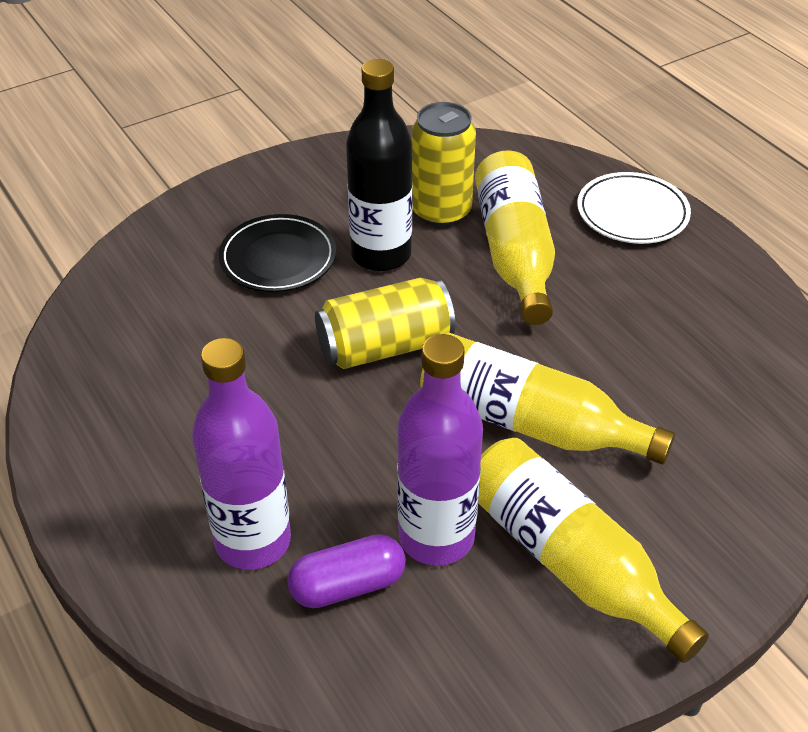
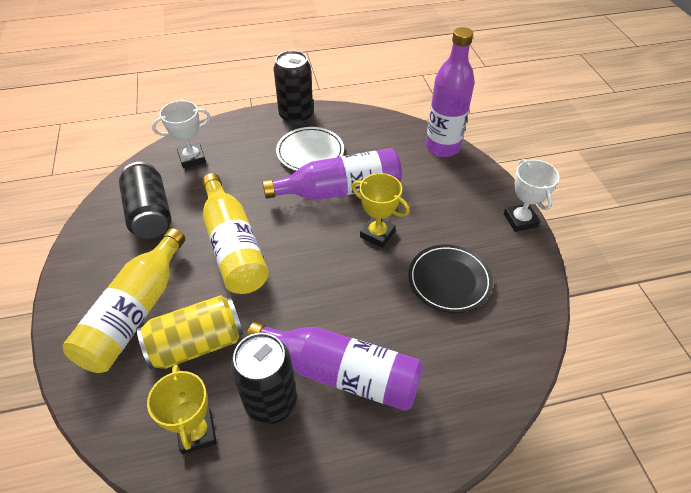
black bottle: 1 -> 0
black can: 0 -> 3
purple bottle: 2 -> 3
purple capsule: 1 -> 0
white trophy: 0 -> 2
yellow bottle: 3 -> 2
yellow can: 2 -> 1
yellow trophy: 0 -> 2

